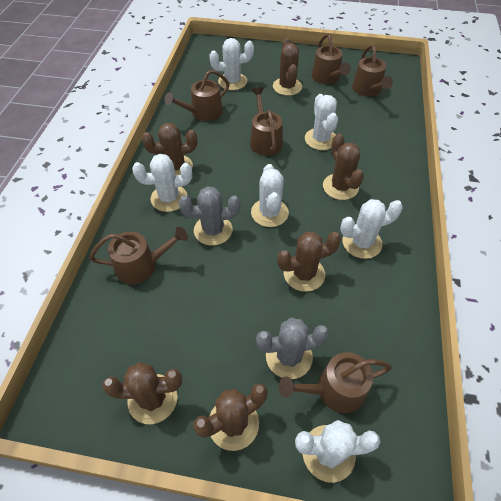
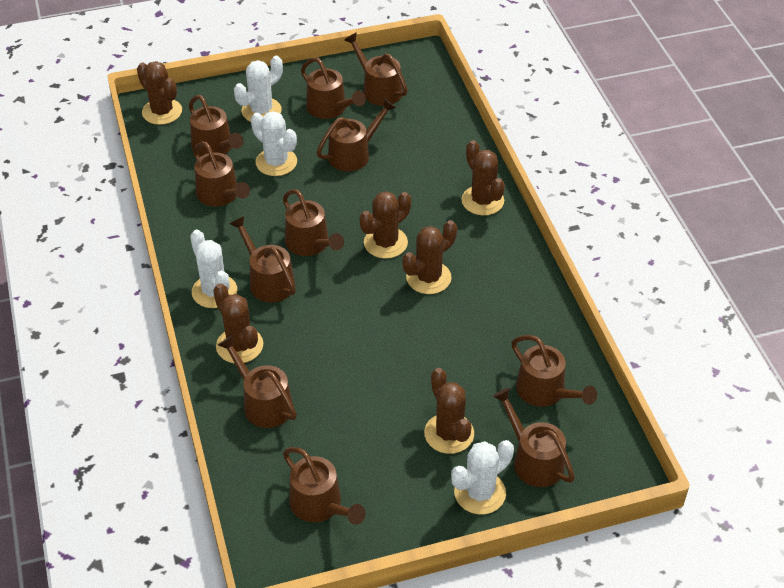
brown watering can: 6 -> 11
grey cactus: 2 -> 0
white cactus: 6 -> 4

